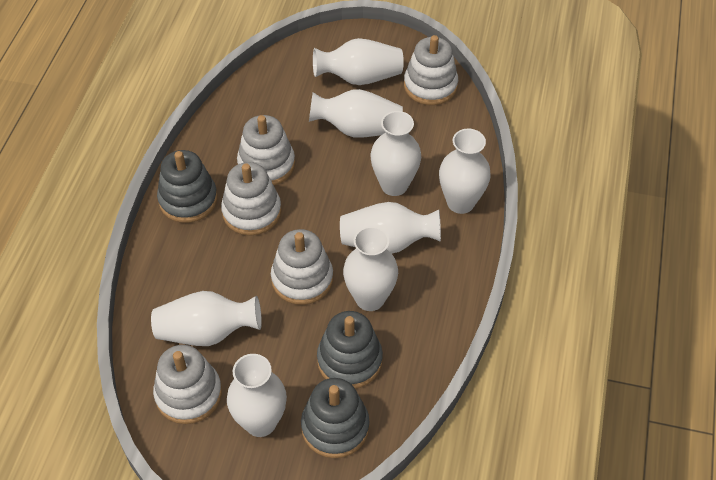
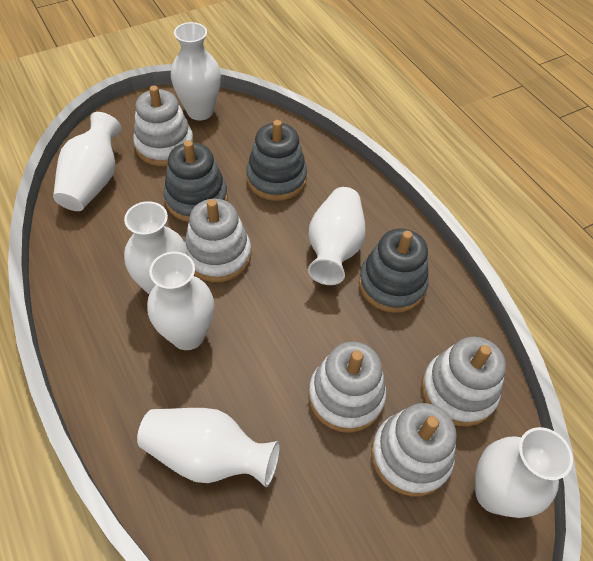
white vase: 8 -> 7

